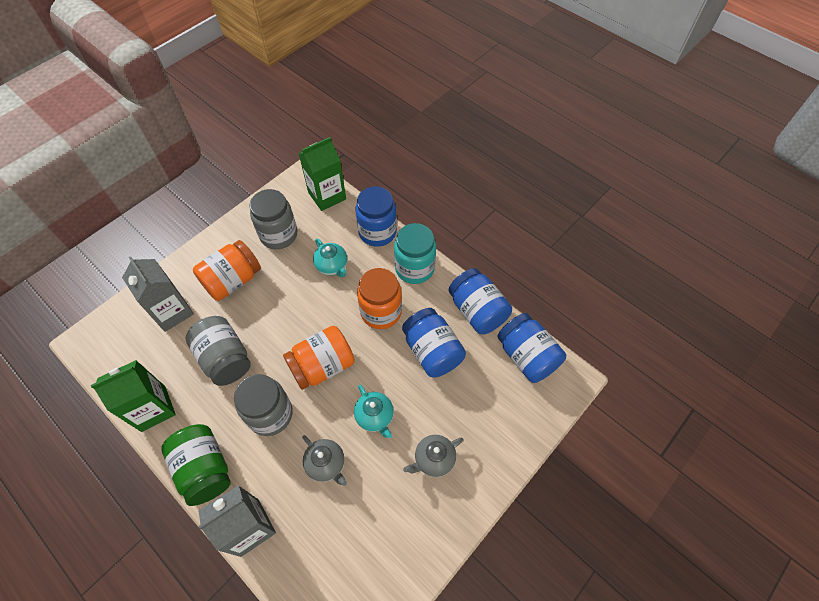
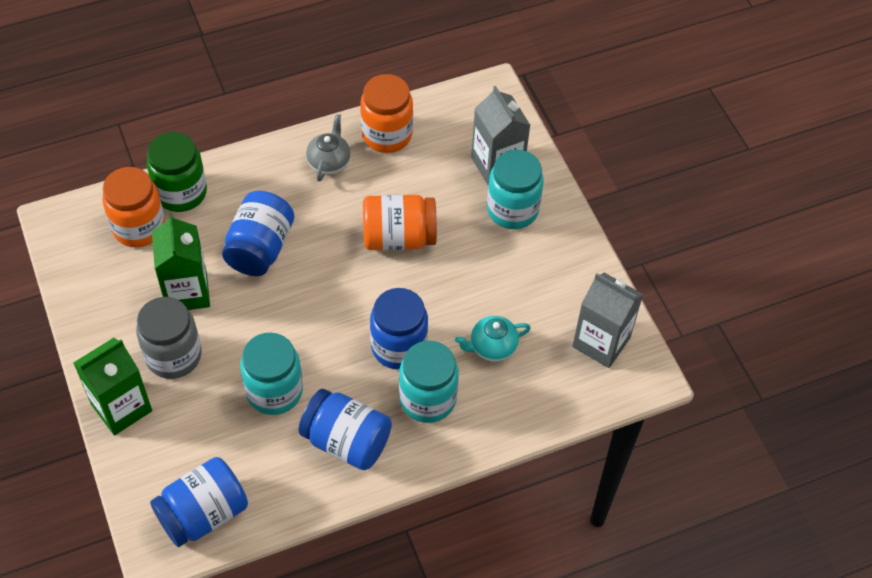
grey jar: 3 -> 1
grey teapot: 2 -> 1
turquoise jar: 1 -> 3
turquoise teapot: 2 -> 1

